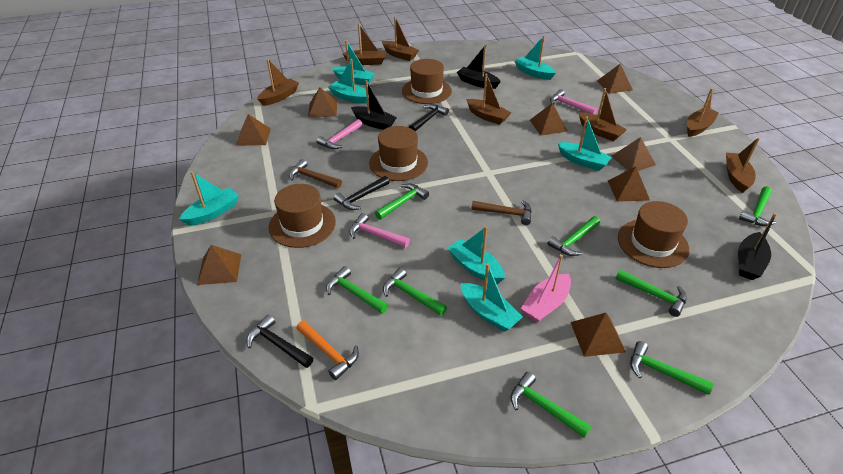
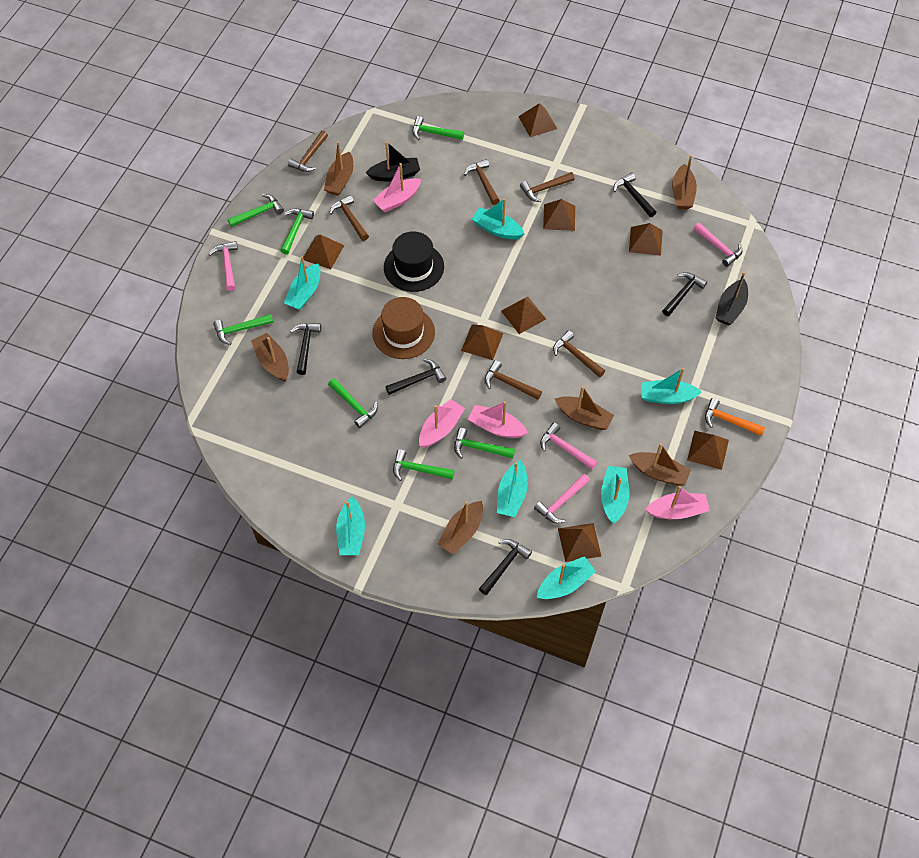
black boat: 3 -> 2
black hammer: 3 -> 5
black hat: 0 -> 1
brown boat: 7 -> 6
brown hammer: 2 -> 6
brown hat: 4 -> 1
green hammer: 8 -> 7
pink boat: 1 -> 4
pink hammer: 3 -> 4

